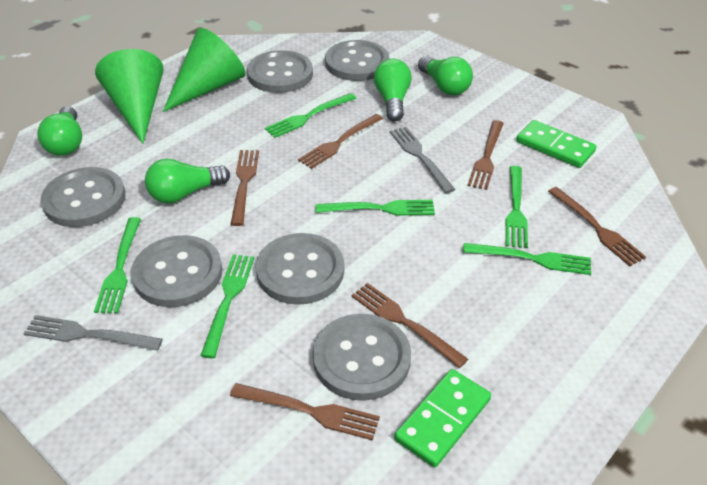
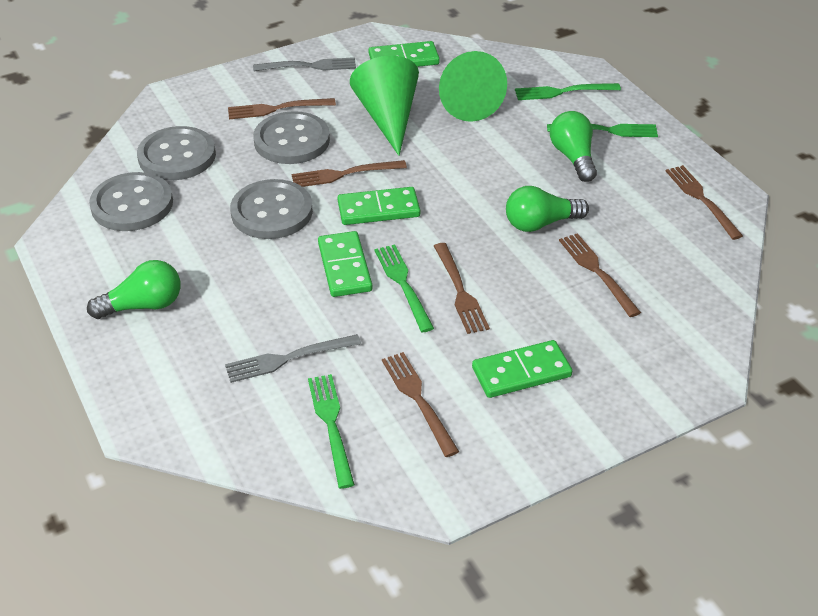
green domino: 2 -> 4
green fork: 6 -> 4
green light bulb: 4 -> 3
grey button: 6 -> 4

